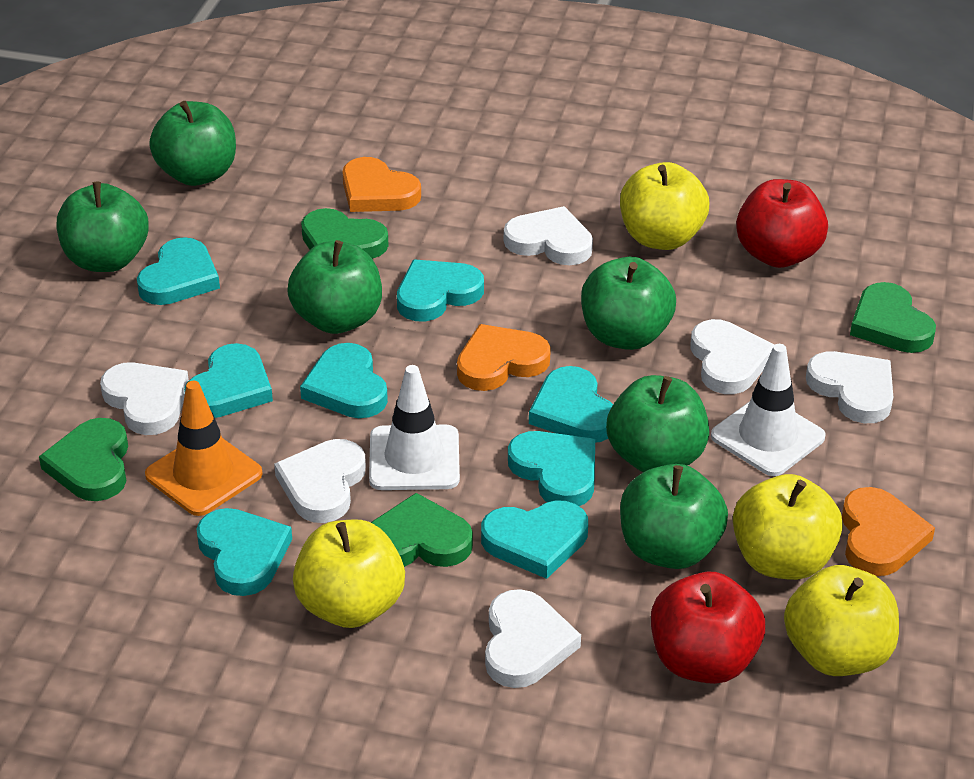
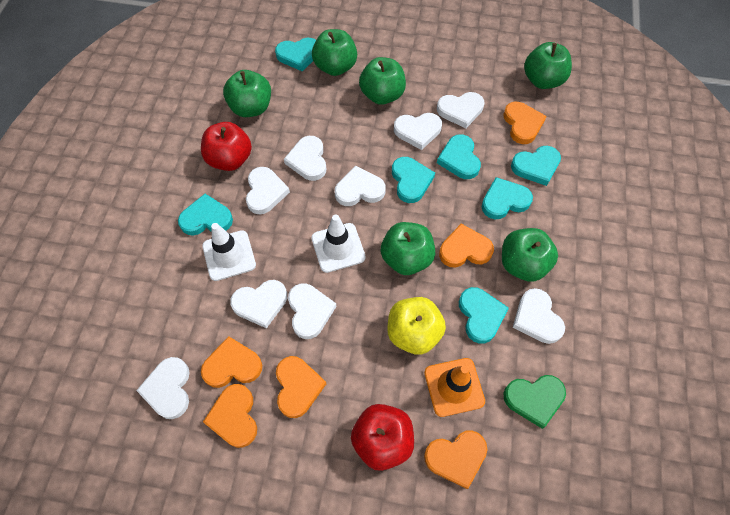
green heart: 4 -> 1
orange heart: 3 -> 6
turquoise heart: 8 -> 7
white heart: 6 -> 9
yellow apple: 4 -> 1

